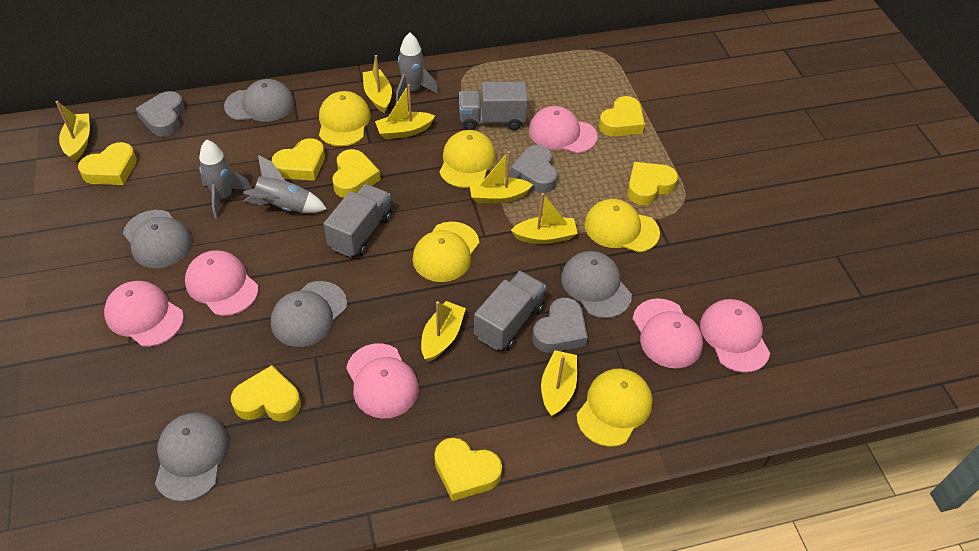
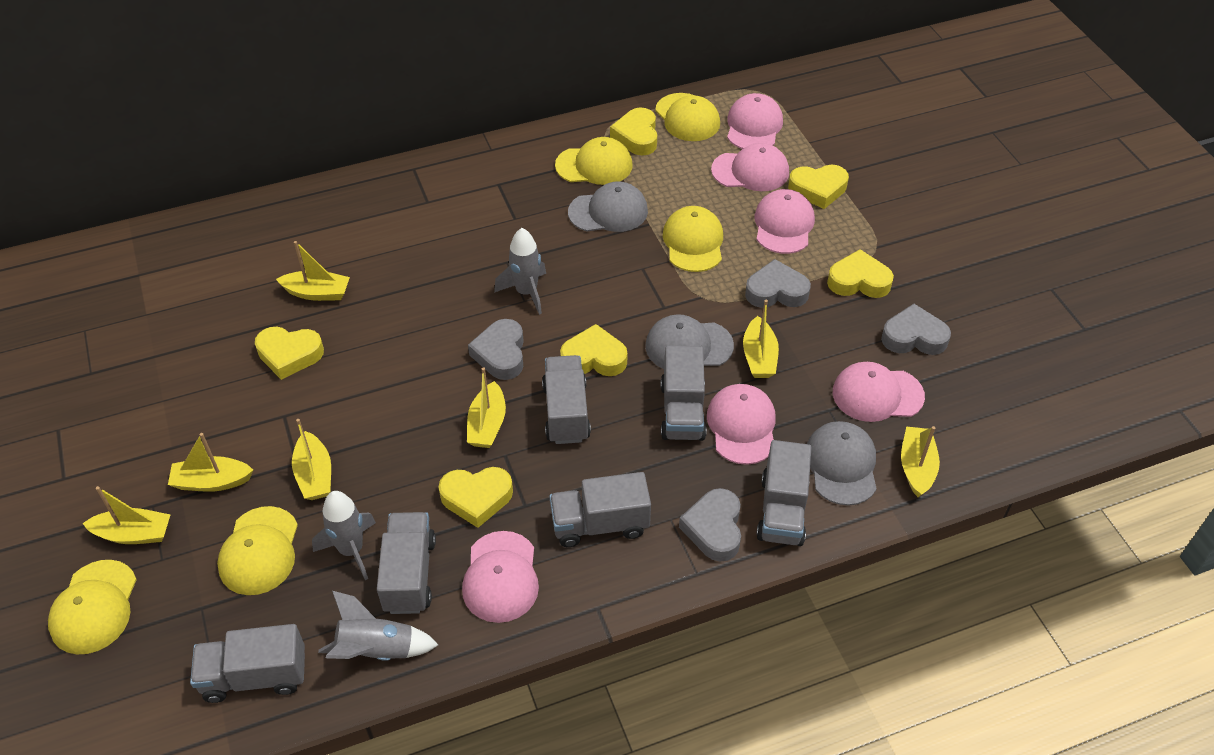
grey cap: 5 -> 3
grey heart: 3 -> 4
grey truck: 3 -> 6
yellow heart: 7 -> 6

